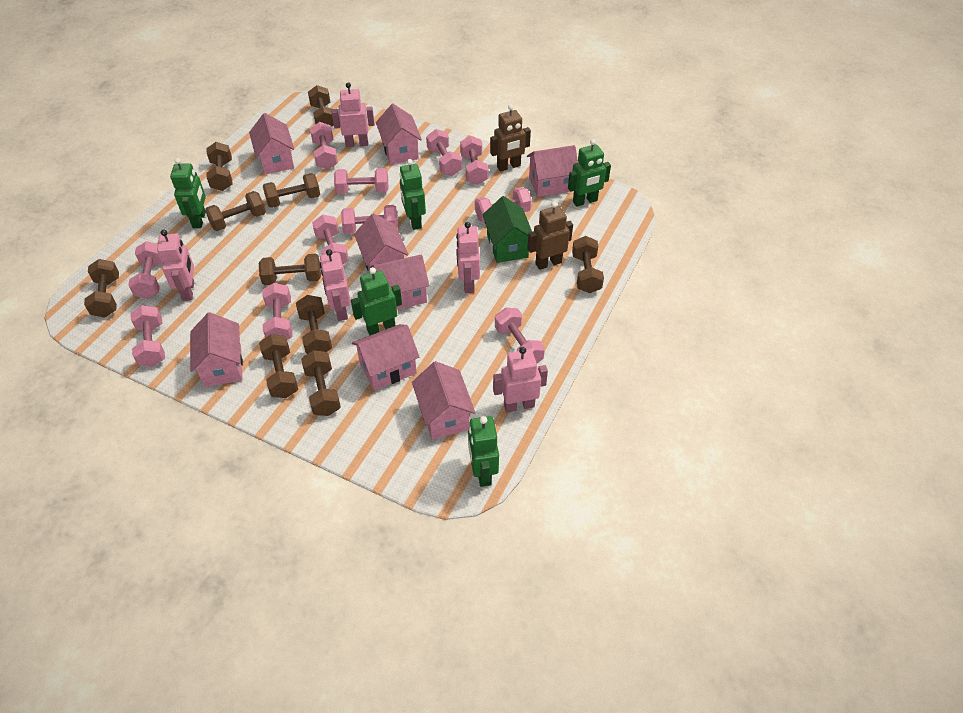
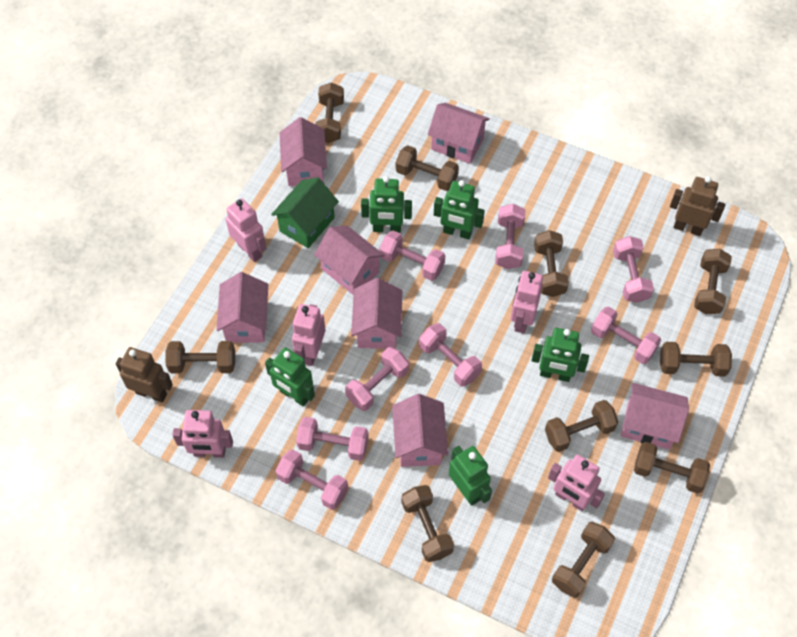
pink dumbbell: 11 -> 8
pink house: 8 -> 7

